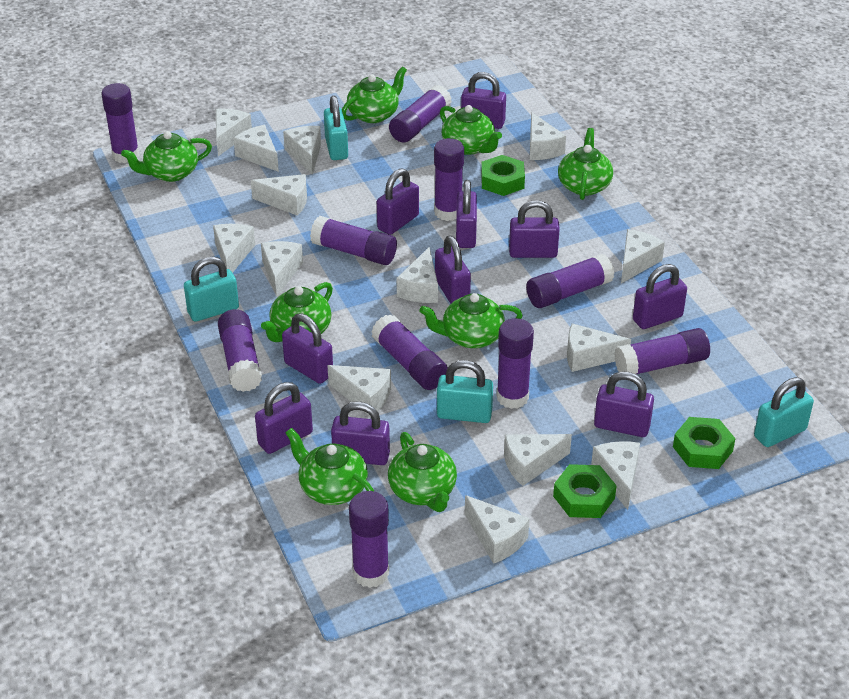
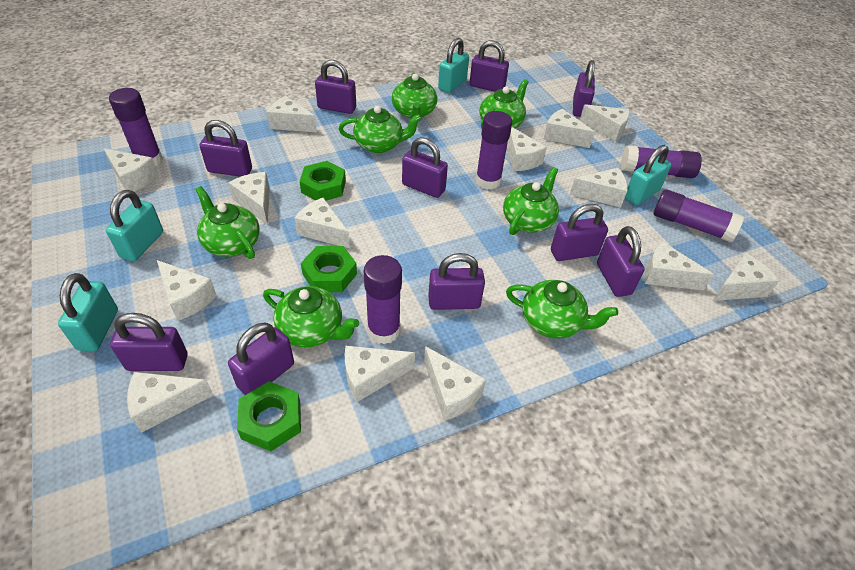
green teapot: 8 -> 7
purple glue stick: 10 -> 5

